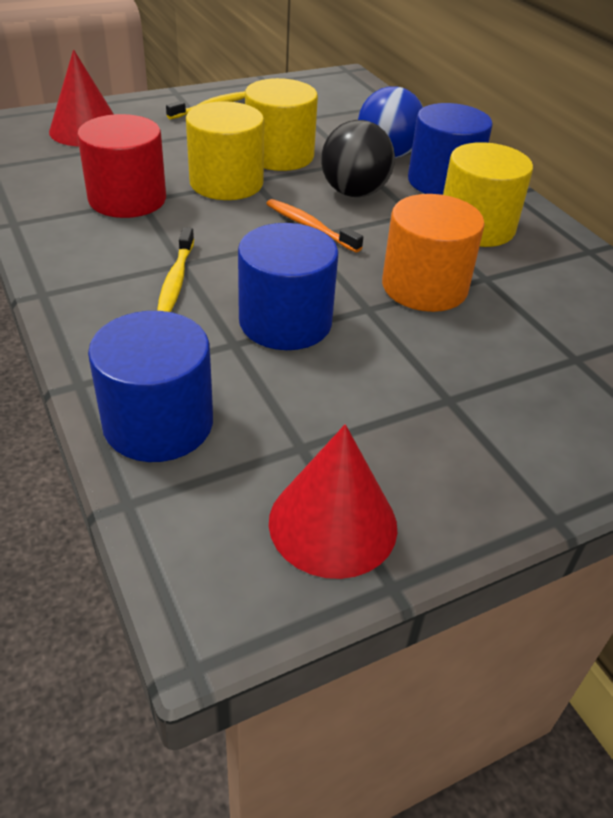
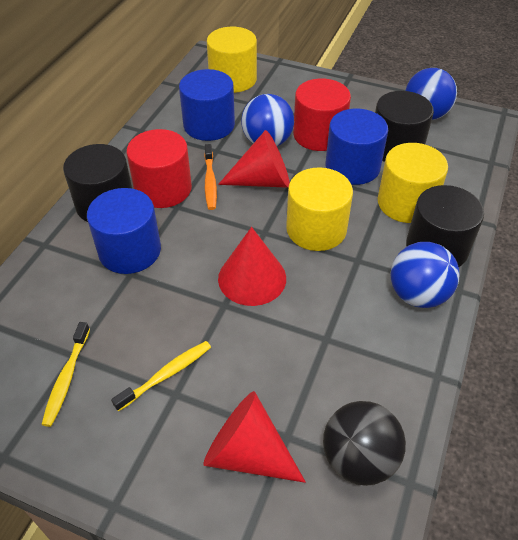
black cylinder: 0 -> 3
blue ball: 1 -> 3
orange cylinder: 1 -> 0
red cone: 2 -> 3
red cylinder: 1 -> 2

